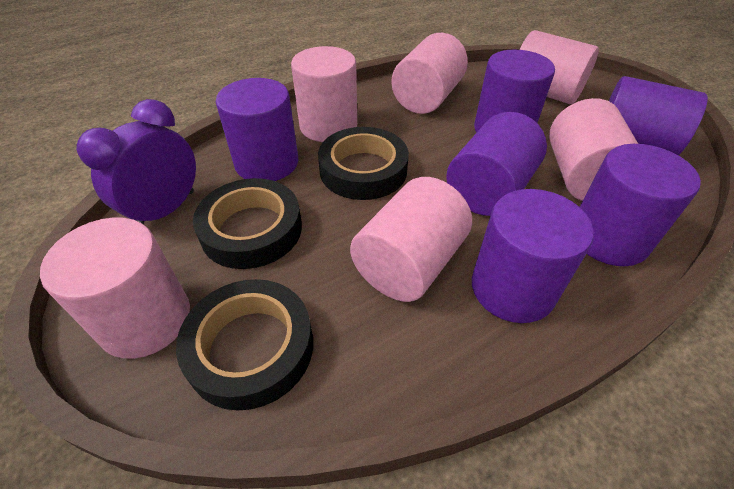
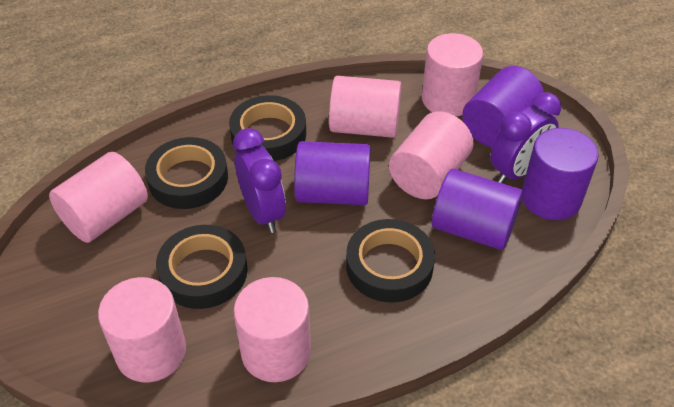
black tape: 3 -> 4
purple clock: 1 -> 2
purple cylinder: 6 -> 4

